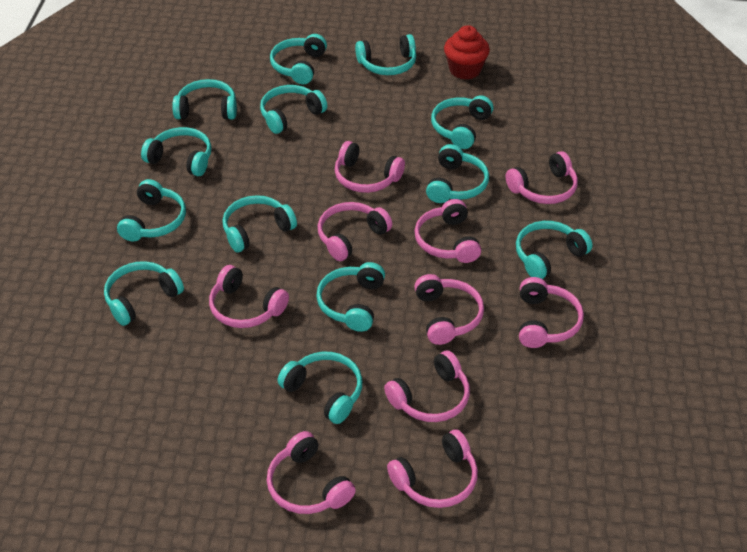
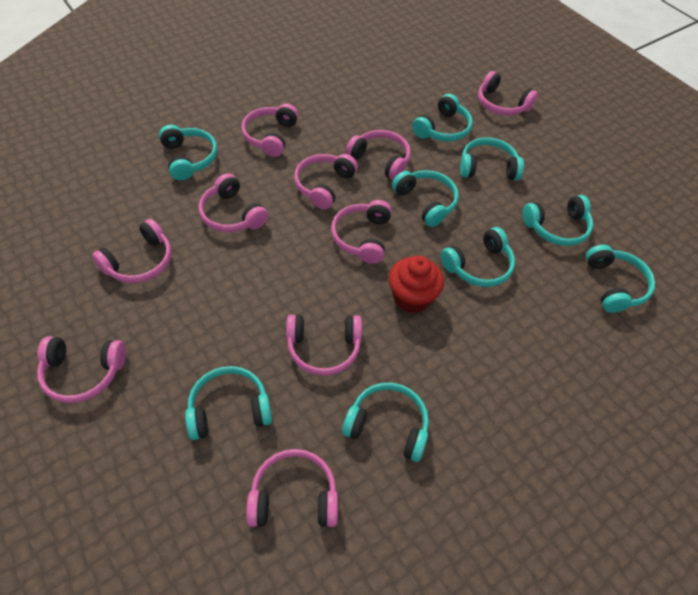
turquoise headphones: 13 -> 9

